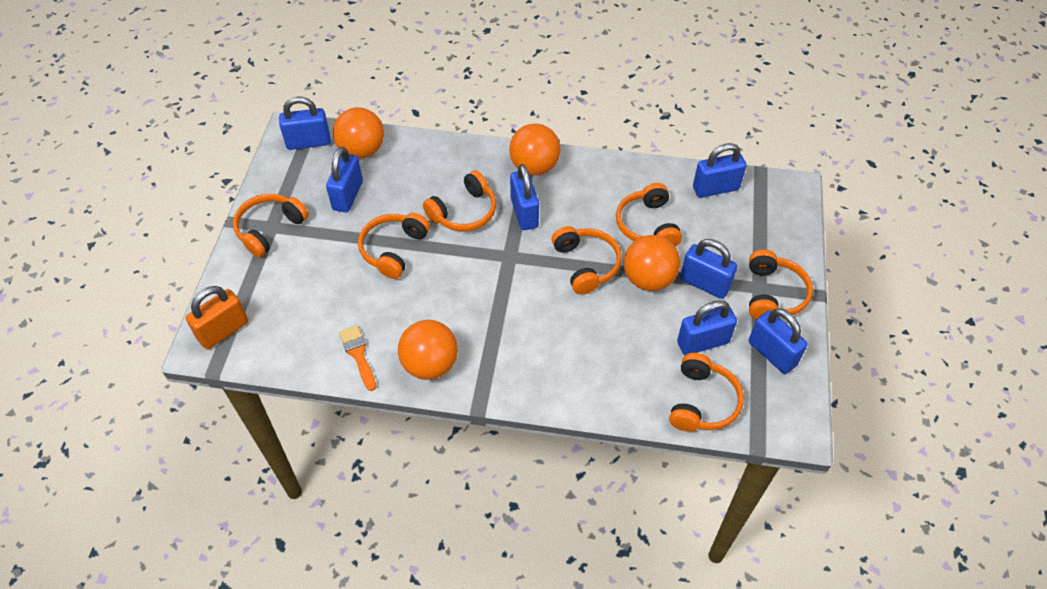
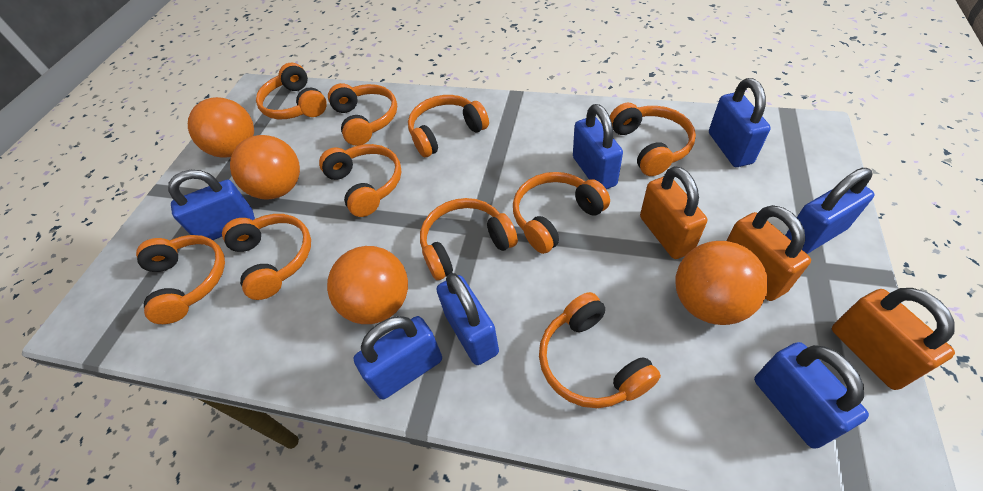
orange brush: 1 -> 0
orange headphones: 7 -> 10
orange padlock: 1 -> 3

